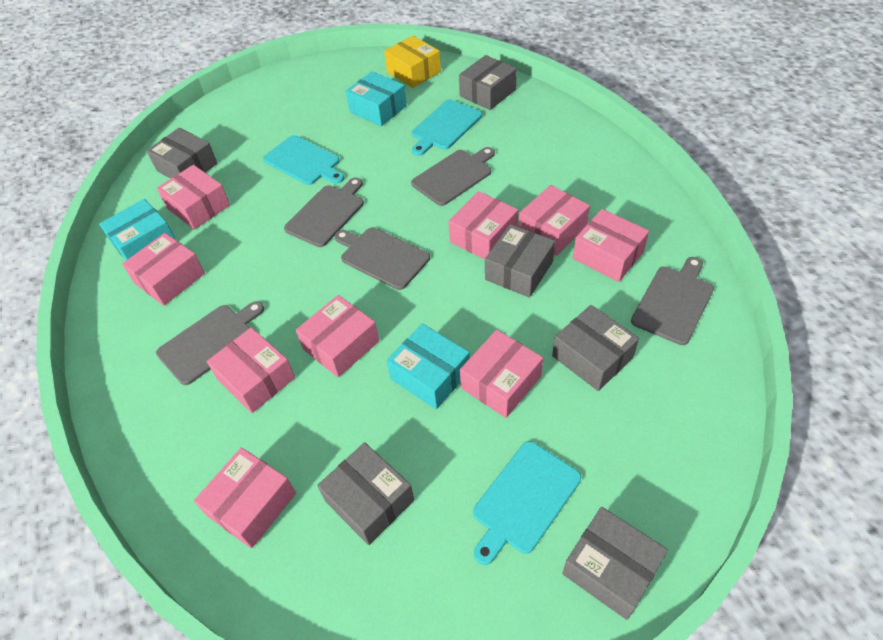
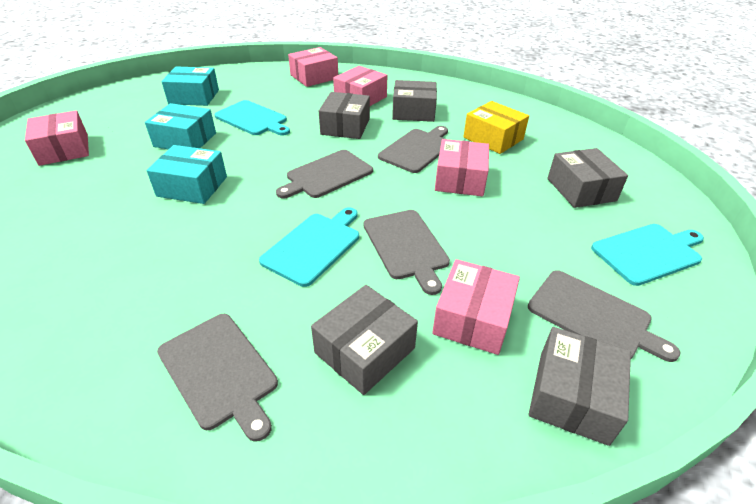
grey box: 6 -> 5
pink box: 9 -> 5

